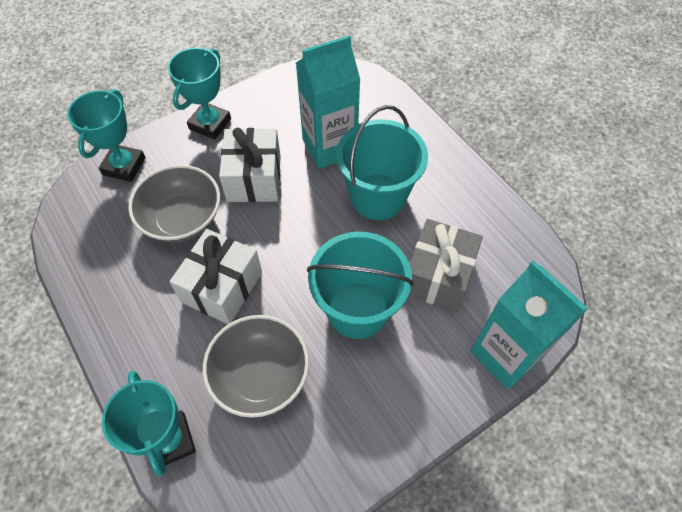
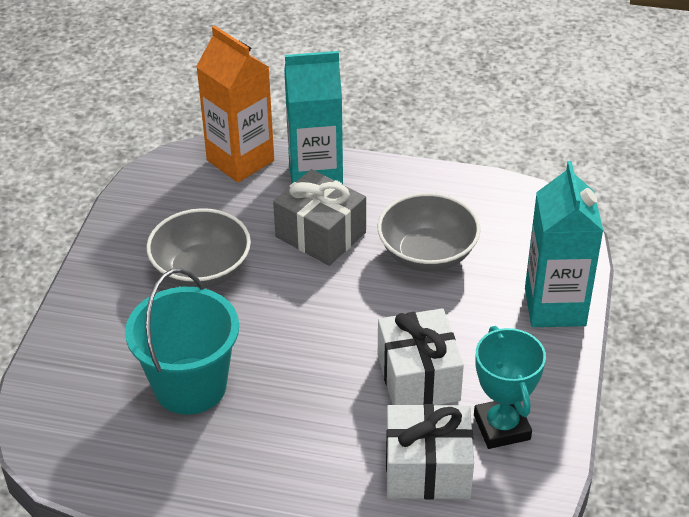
orange carton: 0 -> 1
turquoise bucket: 2 -> 1
turquoise trophy: 3 -> 1

